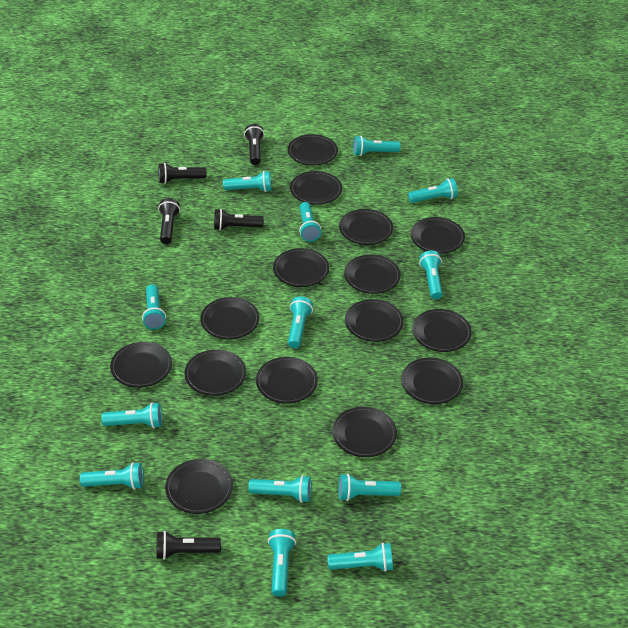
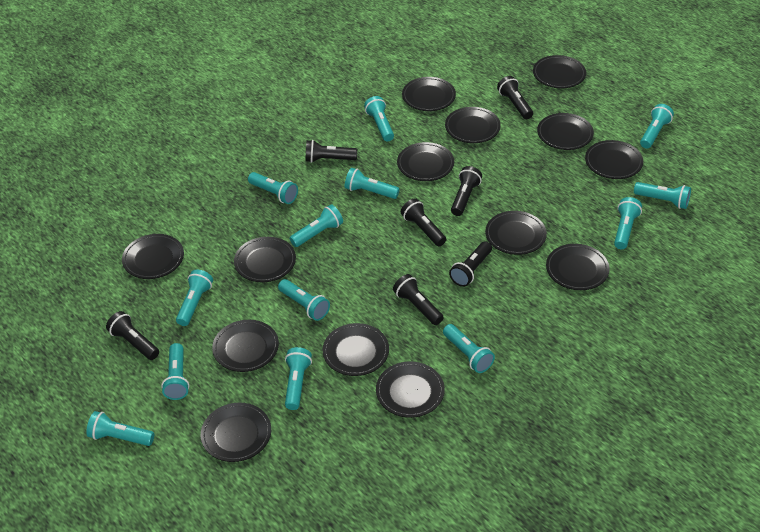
black flashlight: 5 -> 7
black plate: 15 -> 14

